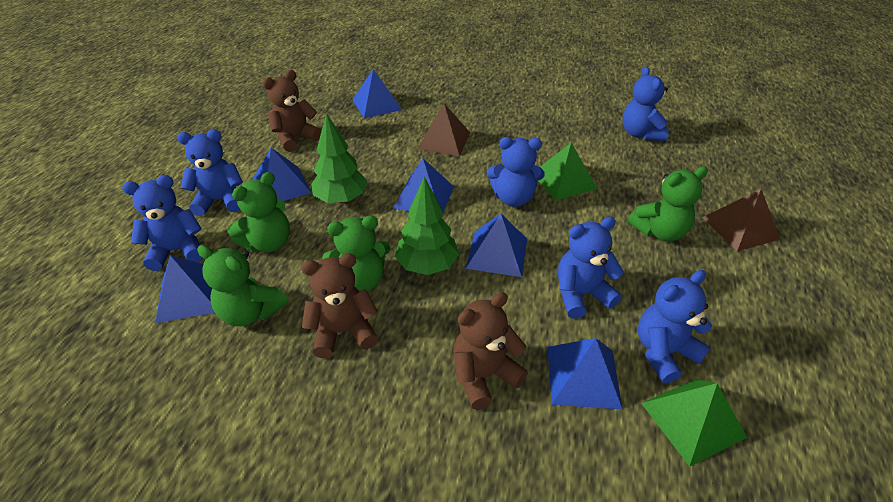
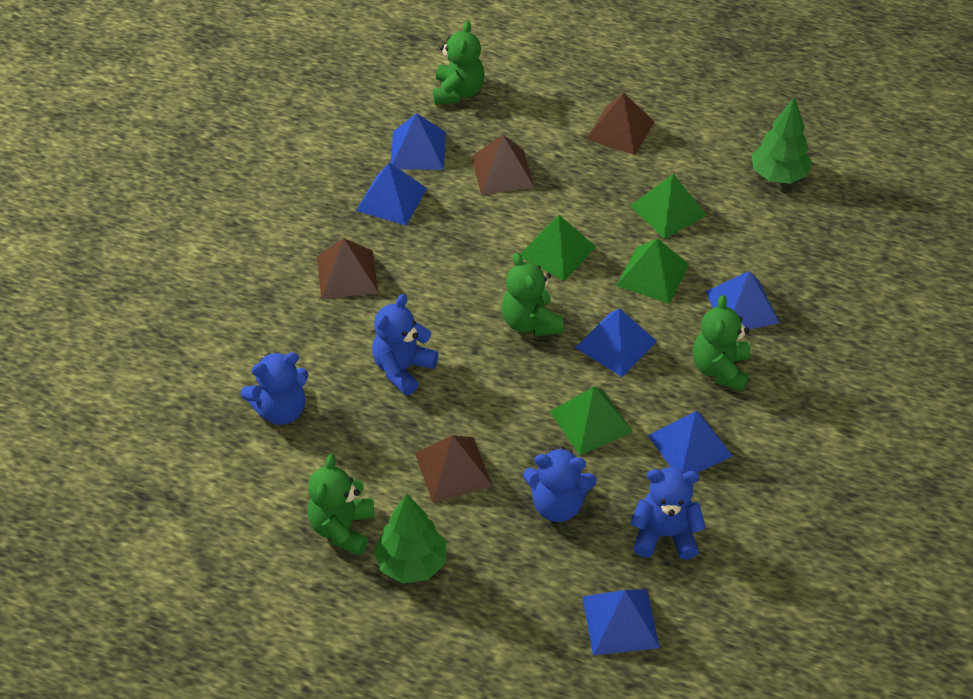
blue teddy bear: 6 -> 4
brown pyramid: 2 -> 4
brown teddy bear: 3 -> 0
green pyramid: 2 -> 4

